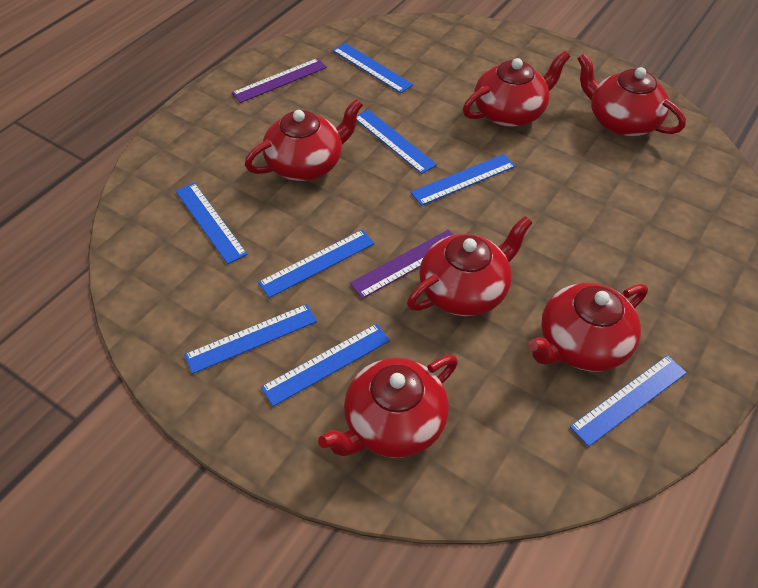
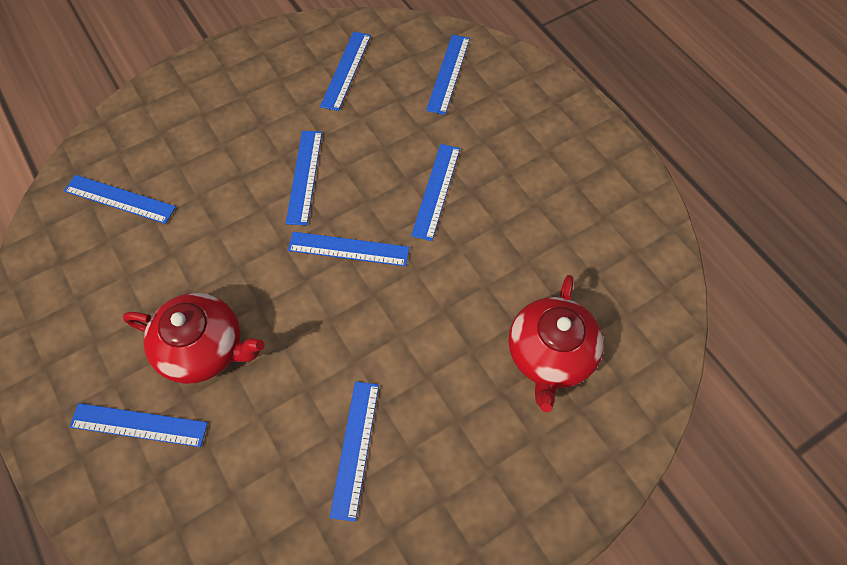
purple ruler: 2 -> 0
red teapot: 6 -> 2

